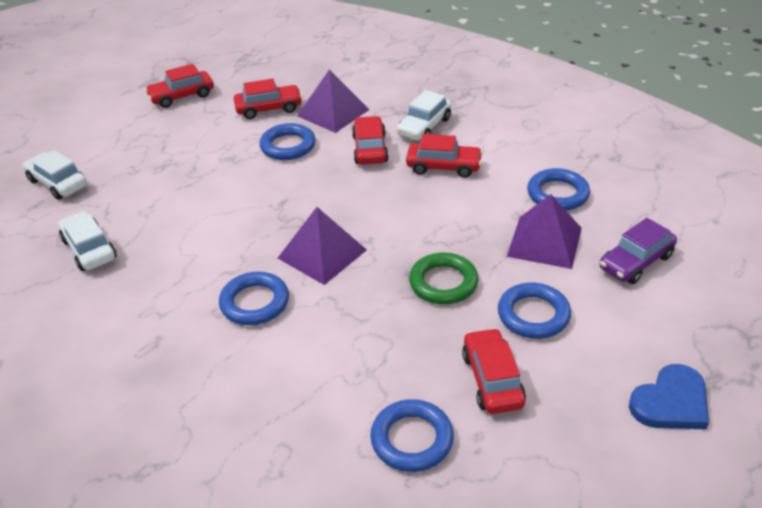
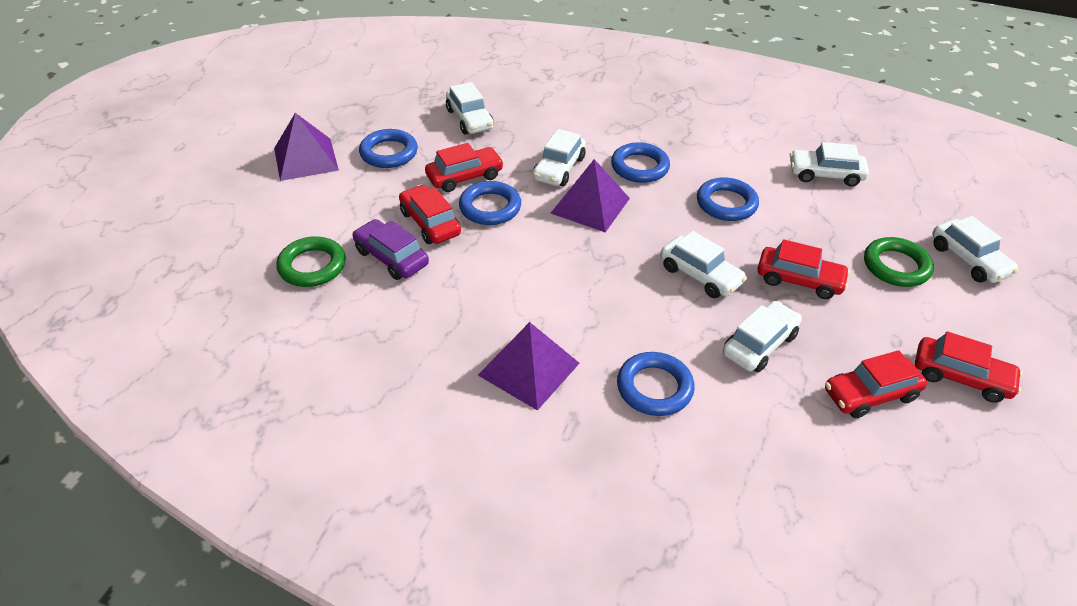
blue heart: 1 -> 0
green ring: 1 -> 2
white car: 3 -> 6

